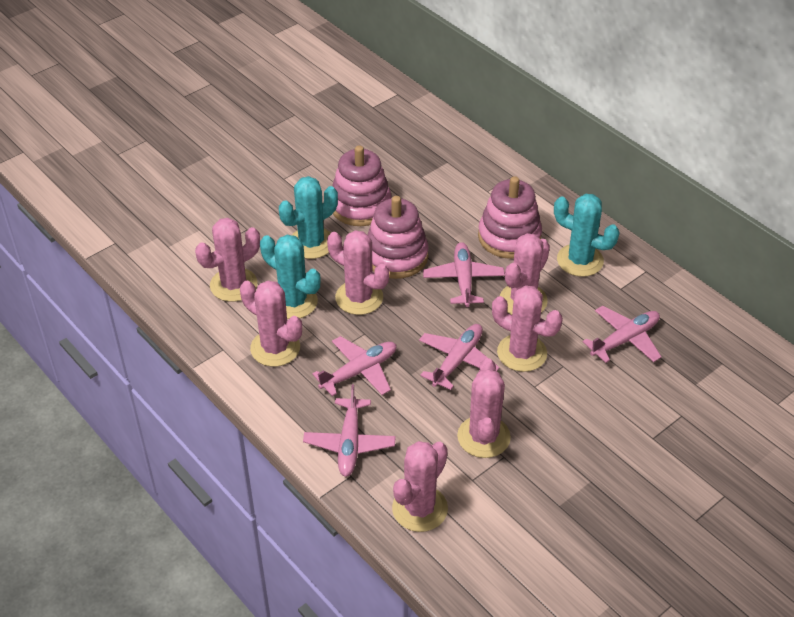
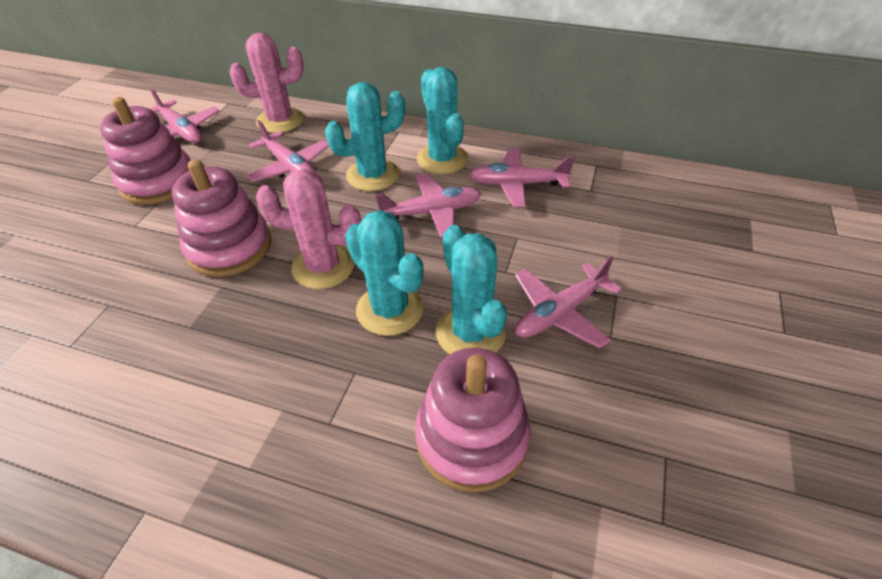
pink cactus: 7 -> 2
turquoise cactus: 3 -> 4

